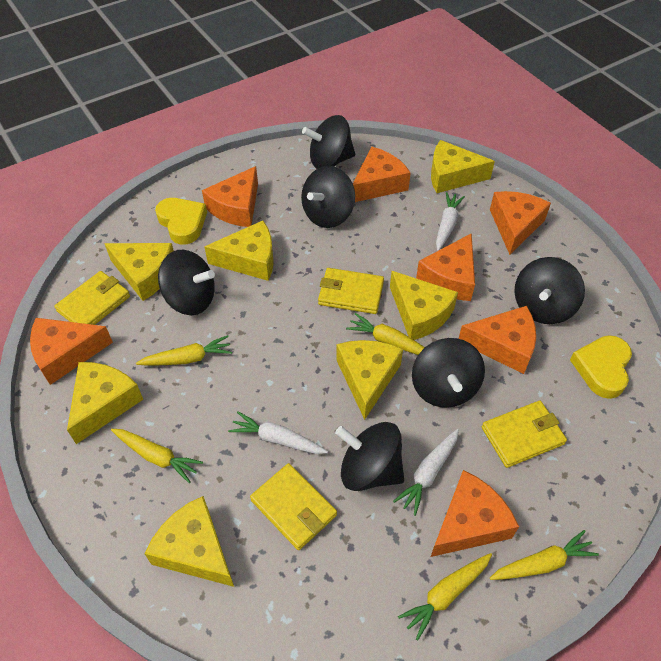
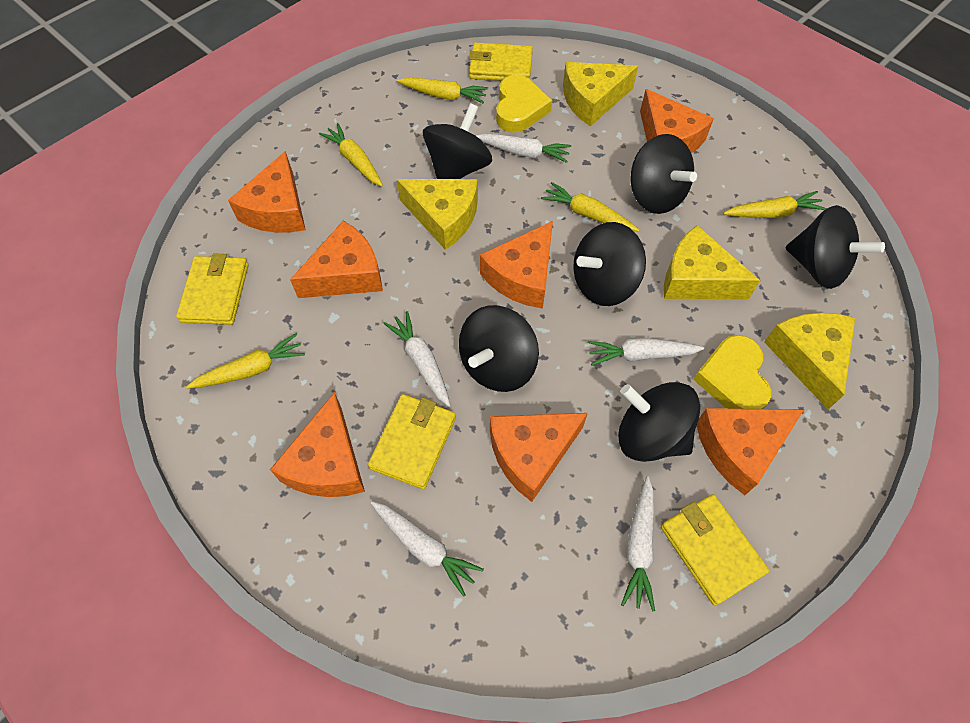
white carrot: 3 -> 5
yellow cheese: 7 -> 4

